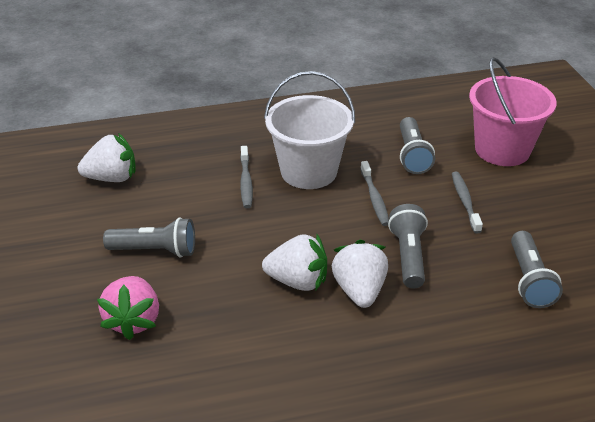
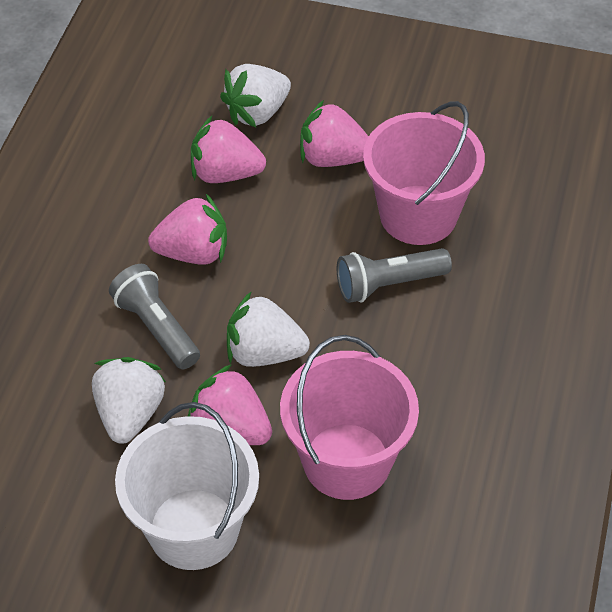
grey flashlight: 4 -> 2
grey toothbrush: 3 -> 0
pink bucket: 1 -> 2
pink strawberry: 1 -> 4

